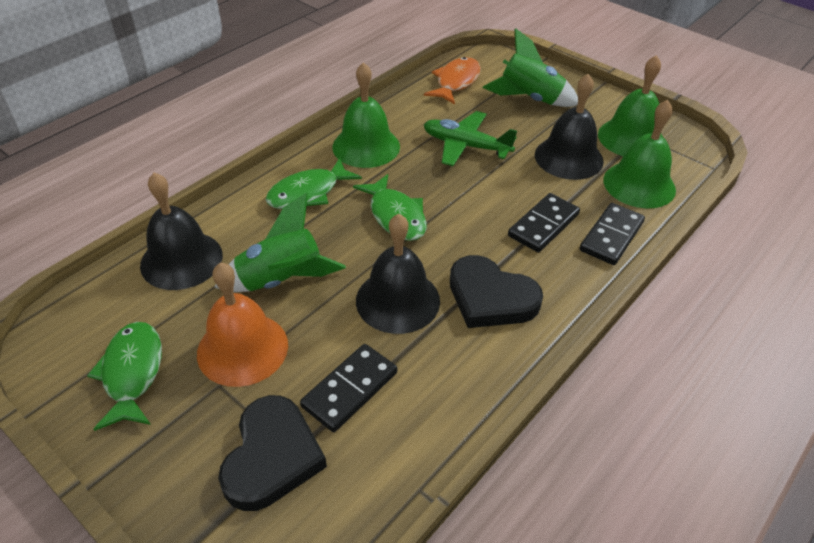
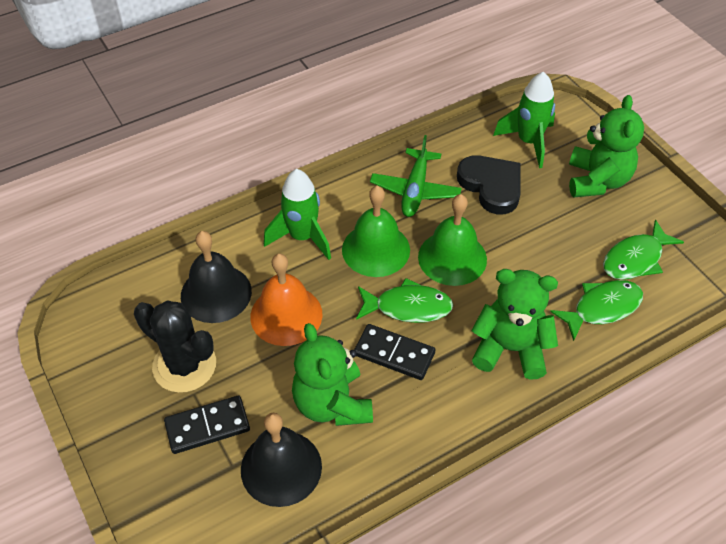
black bell: 3 -> 2
black cactus: 0 -> 1
black domino: 3 -> 2
black heart: 2 -> 1
green bell: 3 -> 2
green teddy bear: 0 -> 3
orange fish: 1 -> 0

